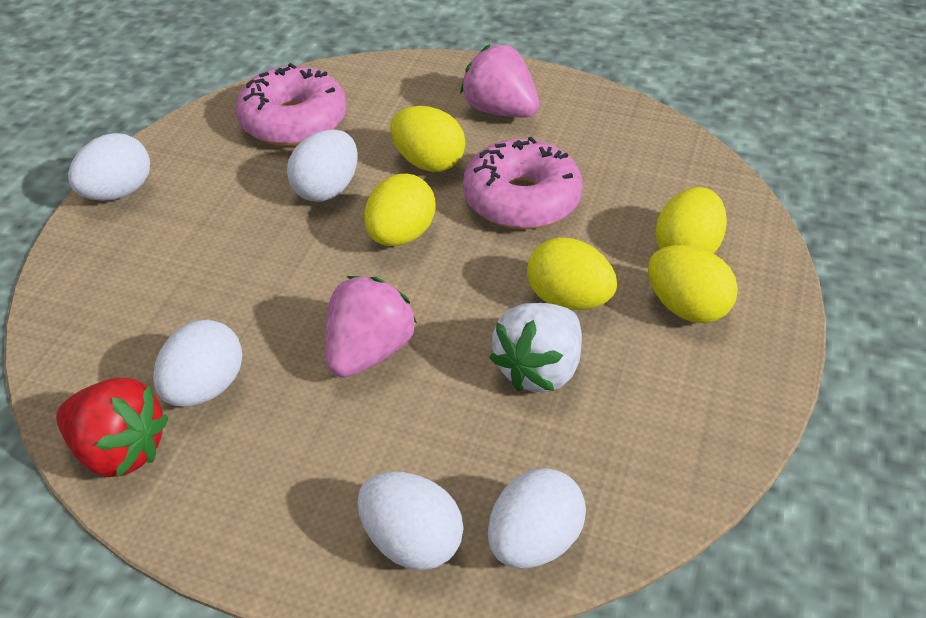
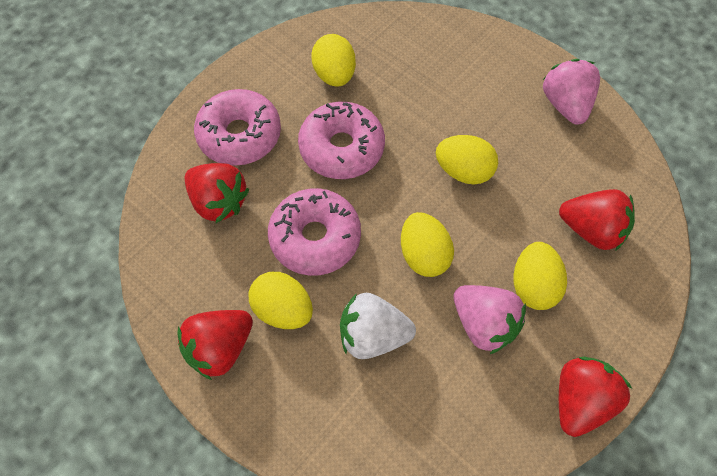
pink donut: 2 -> 3
red strawberry: 1 -> 4
white egg: 5 -> 0

